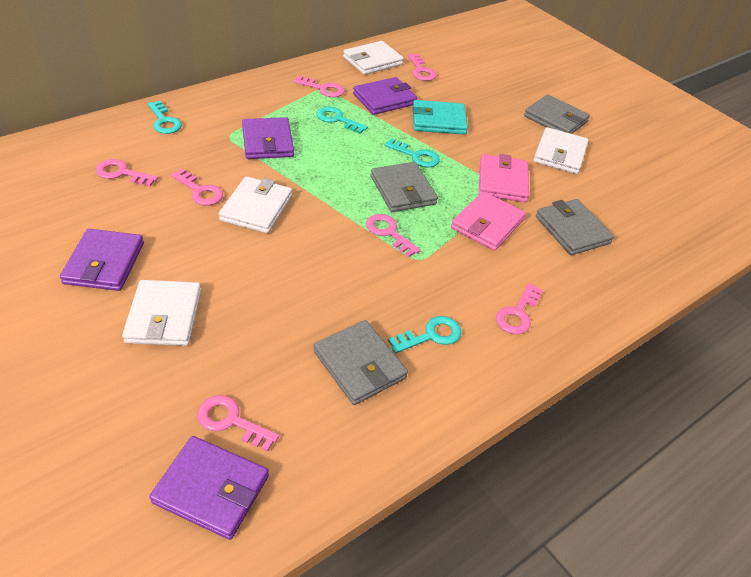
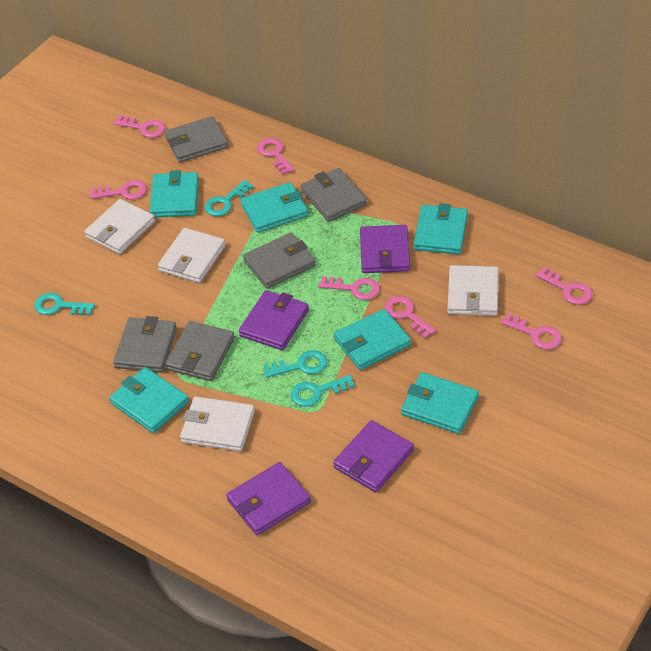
grey wallet: 4 -> 5
pink wallet: 2 -> 0
turquoise wallet: 1 -> 6

